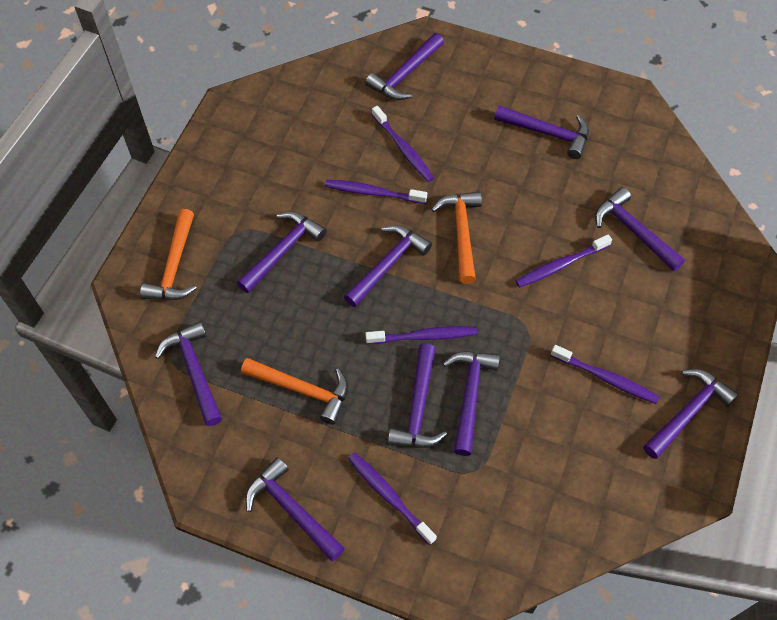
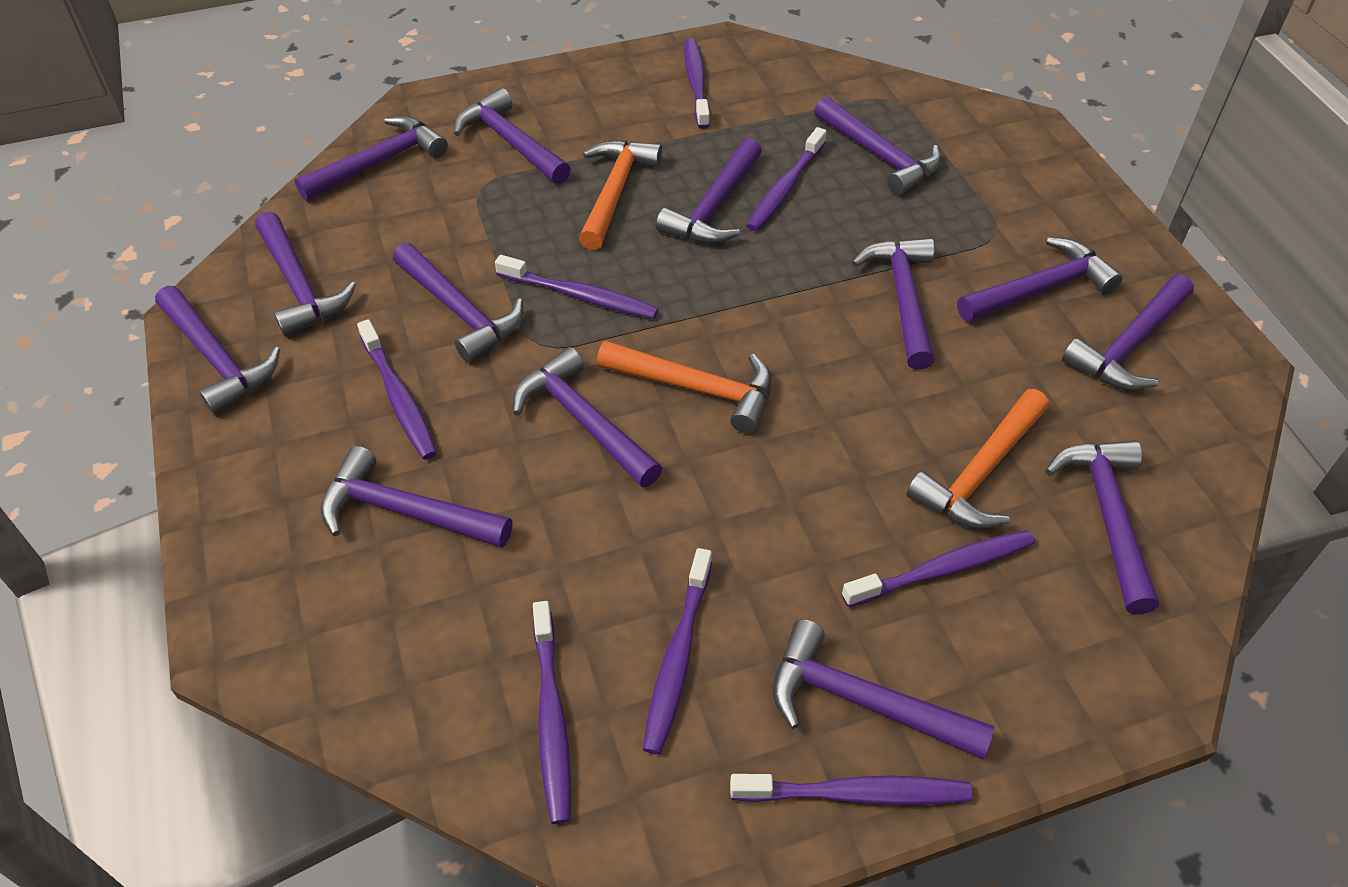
purple hammer: 10 -> 14
purple toothbrush: 6 -> 8

